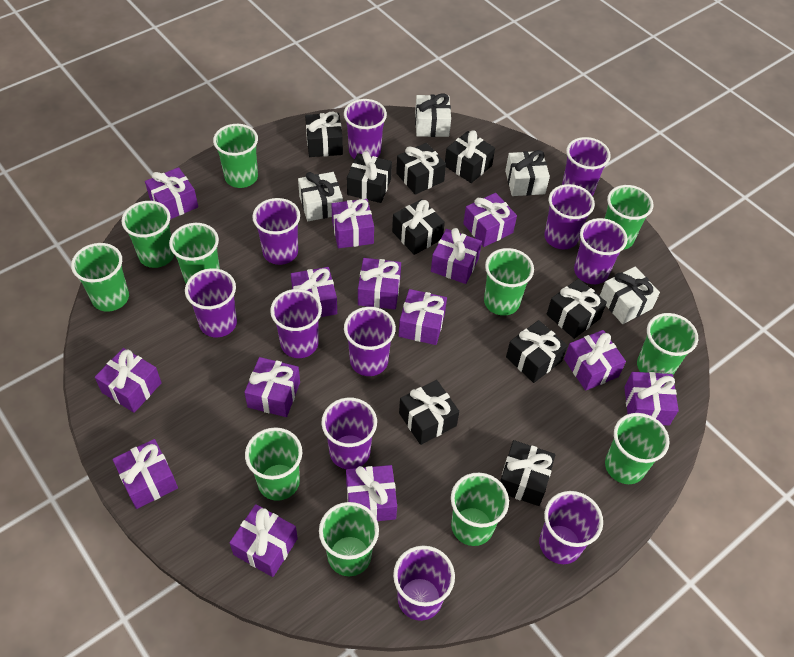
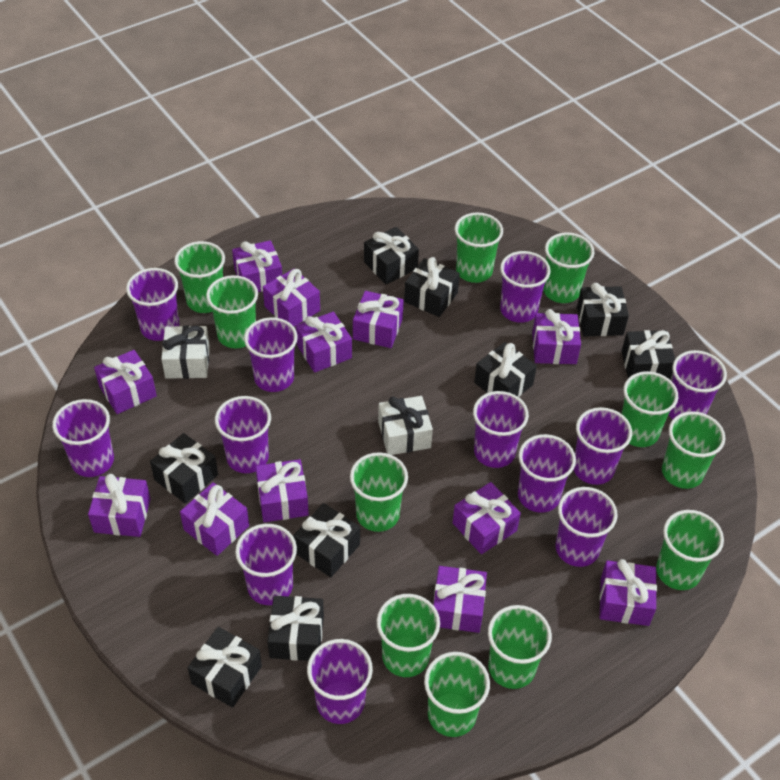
purple cup: 11 -> 12
purple gift: 14 -> 12
white gift: 4 -> 2

